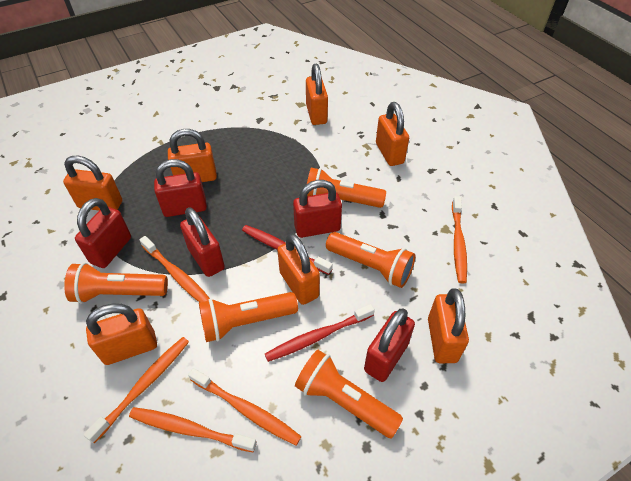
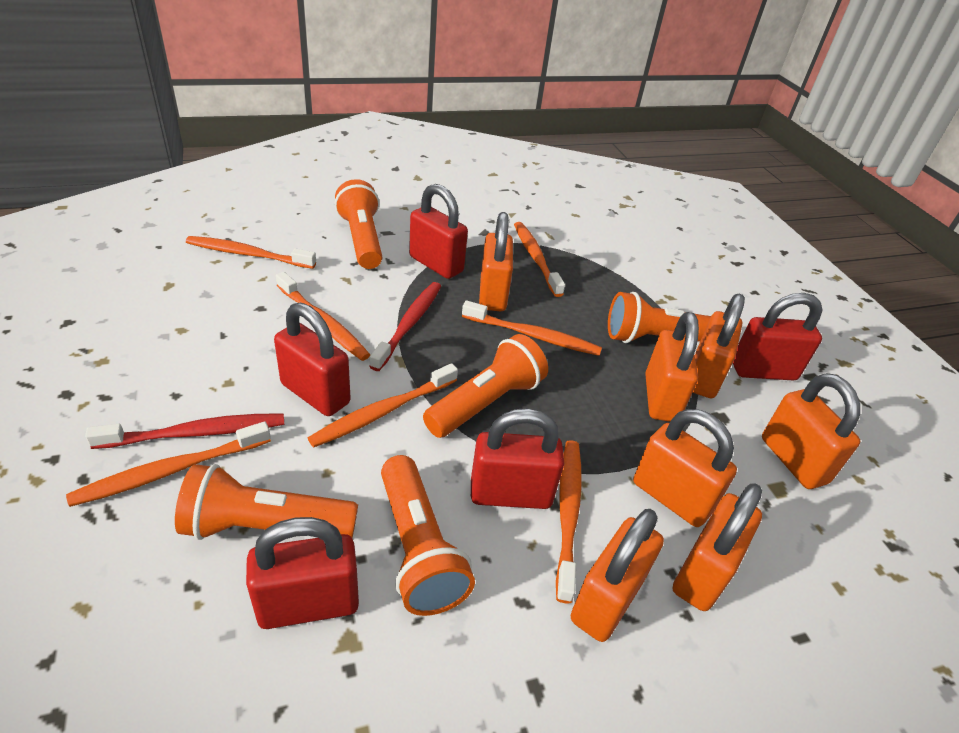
orange toothbrush: 5 -> 7

